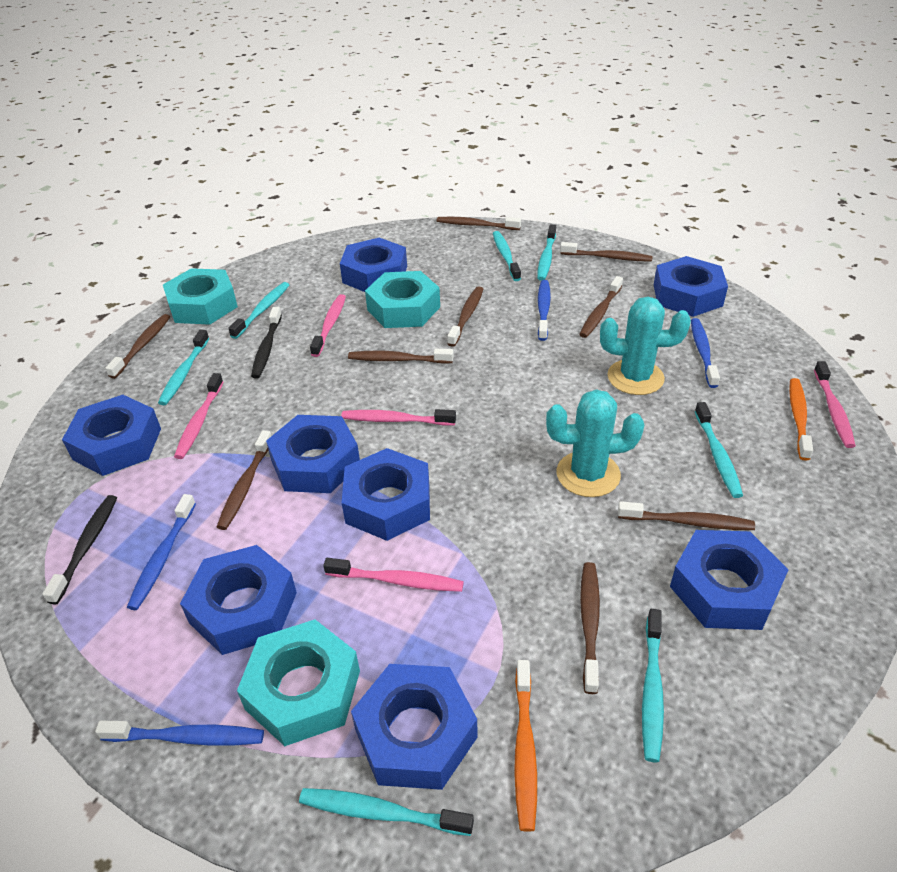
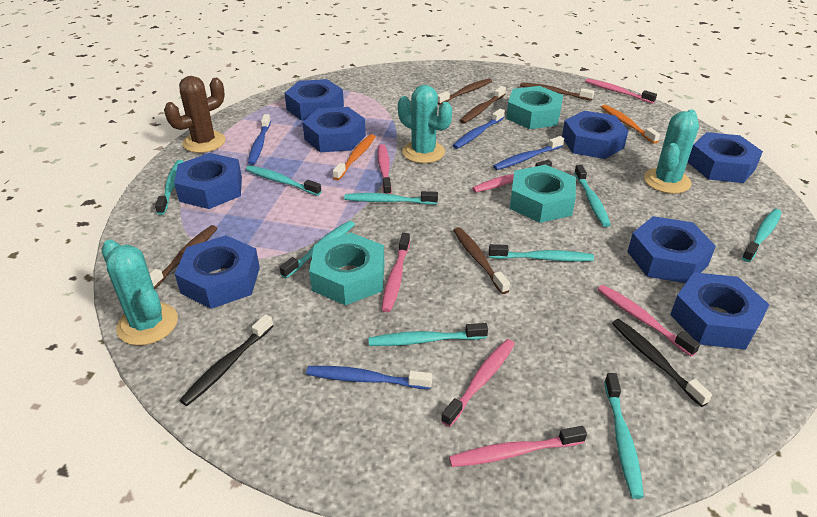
brown cactus: 0 -> 1
brown toothbrush: 9 -> 5
pink toothbrush: 5 -> 7
turquoise cactus: 2 -> 3
turquoise toothbrush: 7 -> 9

